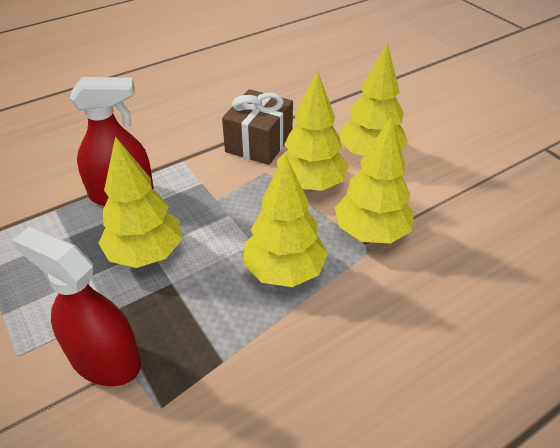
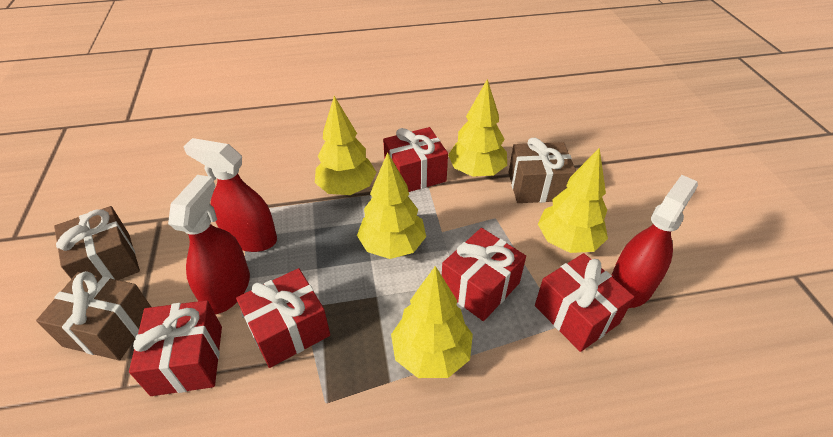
brown gift: 1 -> 3
red gift: 0 -> 5
red spray bottle: 2 -> 3

